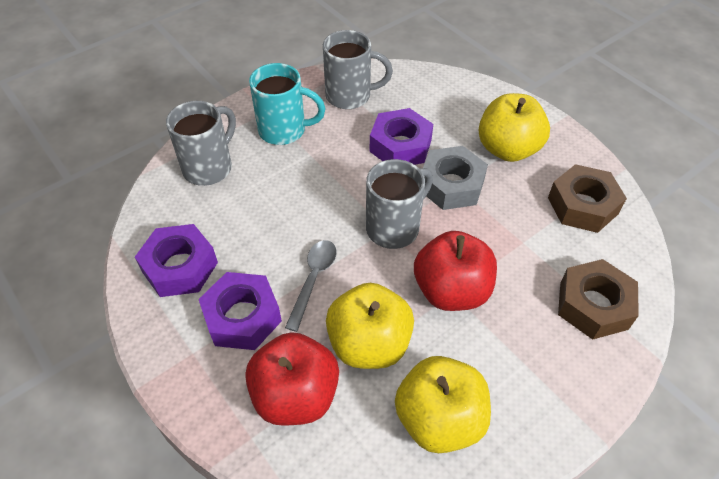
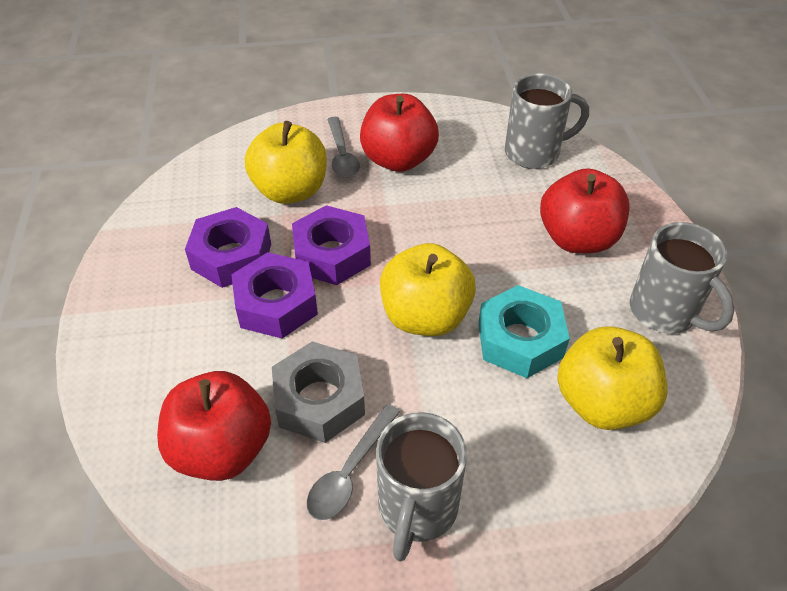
brown nut: 2 -> 0
grey spoon: 1 -> 2
red apple: 2 -> 3
turquoise mug: 1 -> 0
turquoise nut: 0 -> 1

